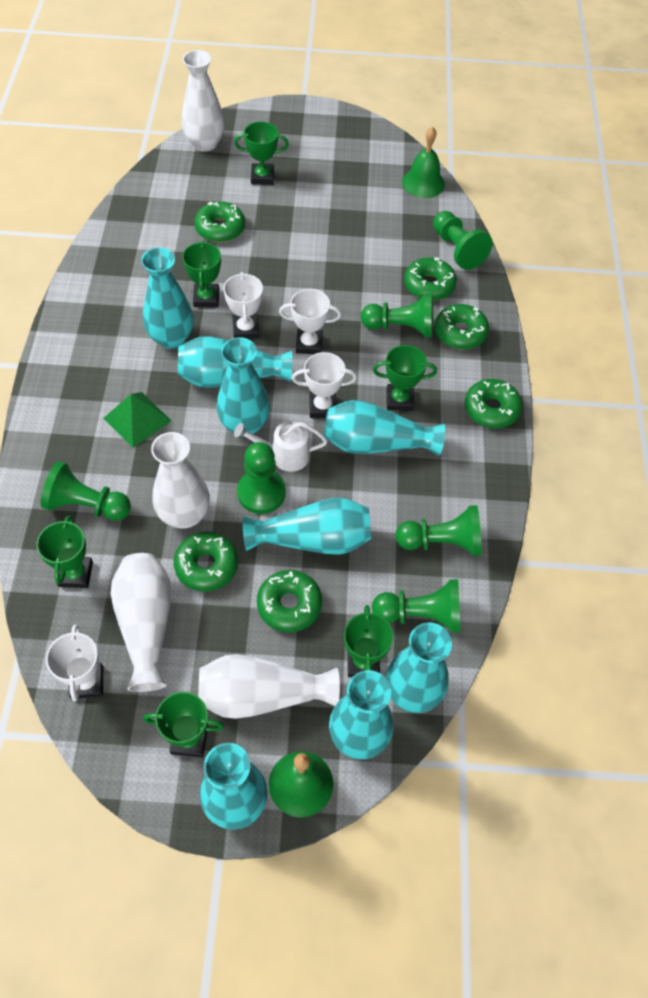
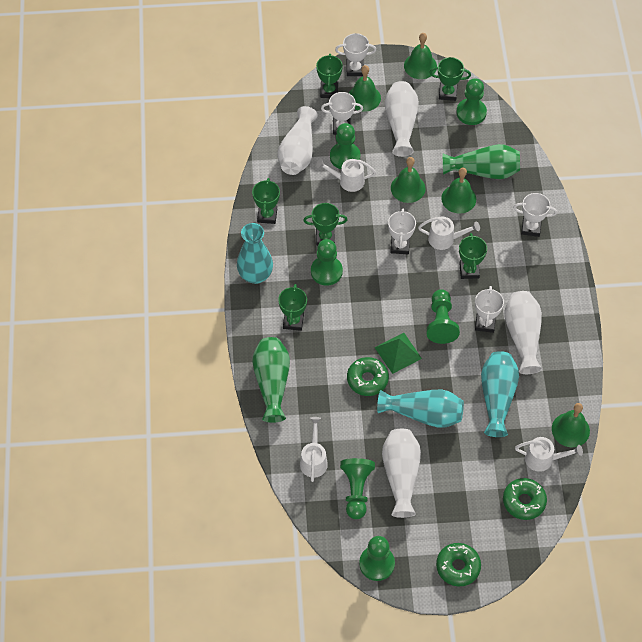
green bell: 2 -> 5
green donut: 6 -> 3
green vase: 0 -> 2
turquoise vase: 8 -> 3
white trophy: 4 -> 5
white watering can: 1 -> 4

